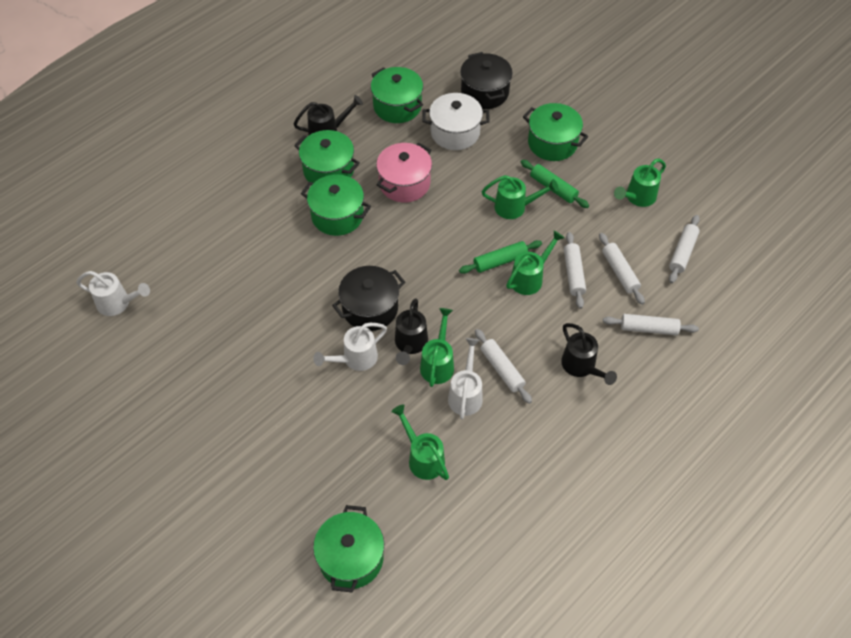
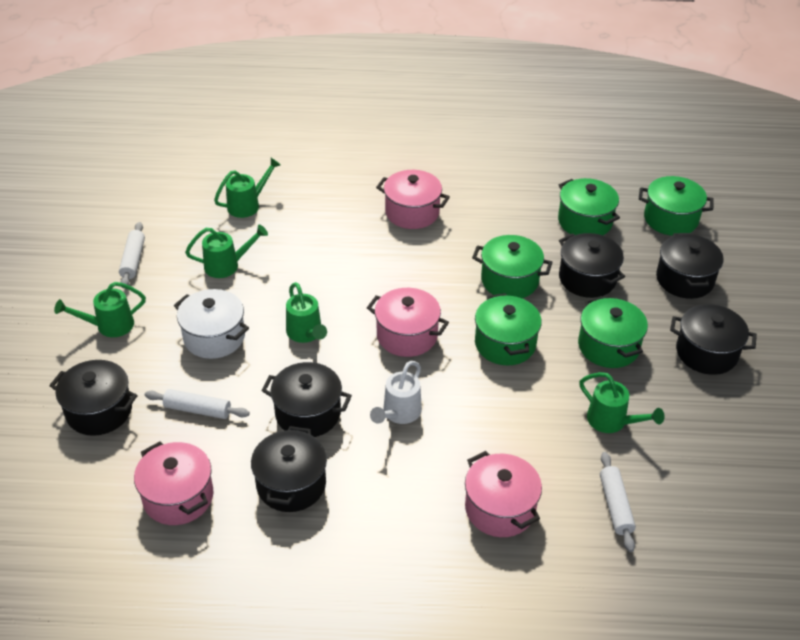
black pot: 2 -> 6
black watering can: 3 -> 0
green rolling pin: 2 -> 0
pink pot: 1 -> 4
white rolling pin: 5 -> 3
white watering can: 3 -> 1

